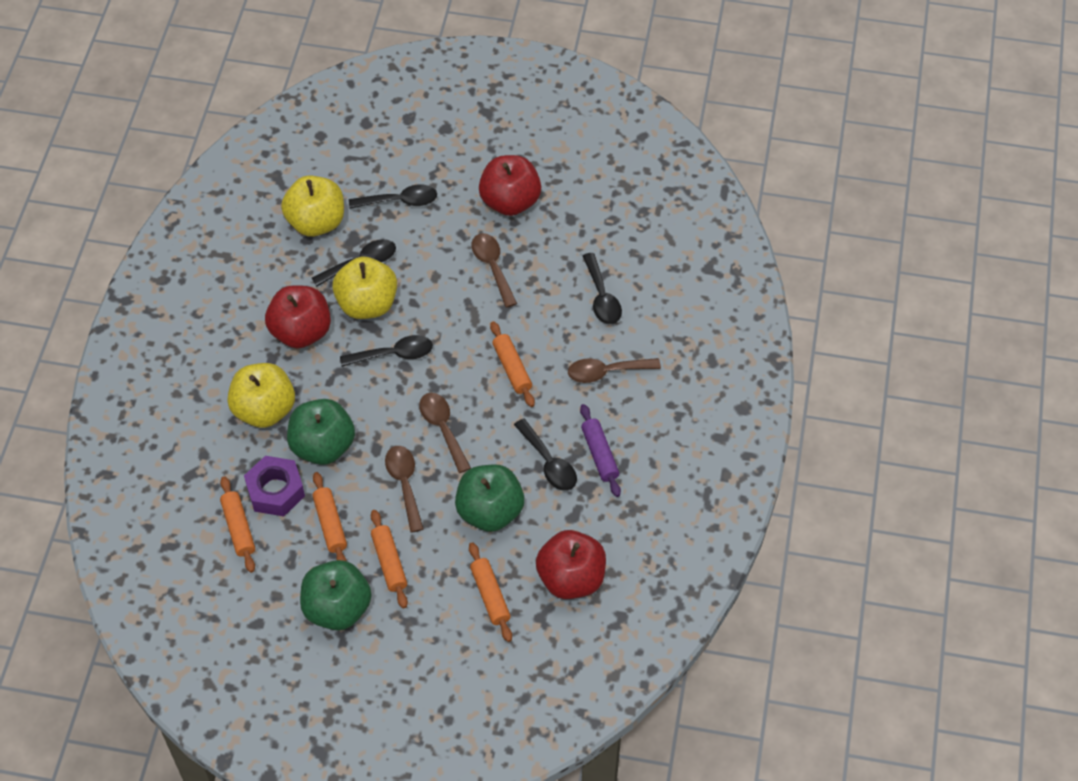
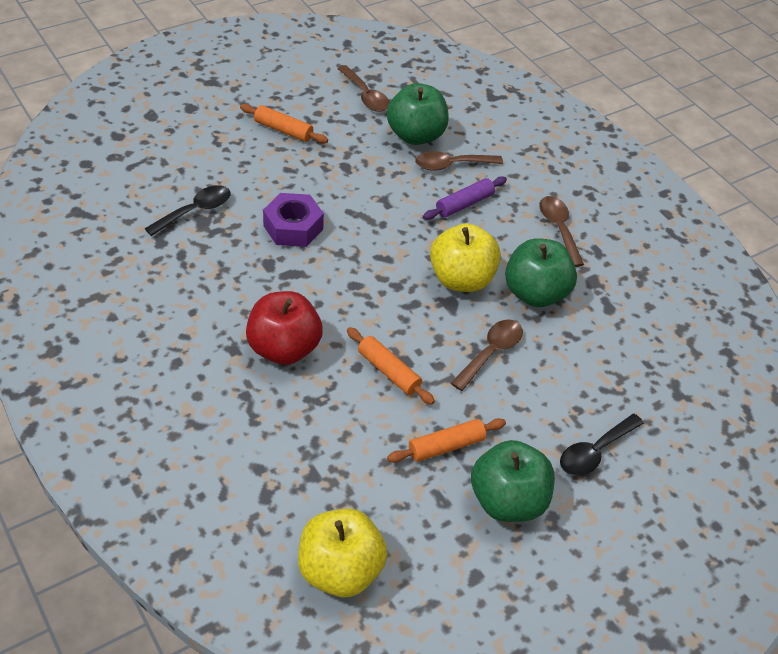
black spoon: 5 -> 2
orange rolling pin: 5 -> 3
red apple: 3 -> 1
yellow apple: 3 -> 2

